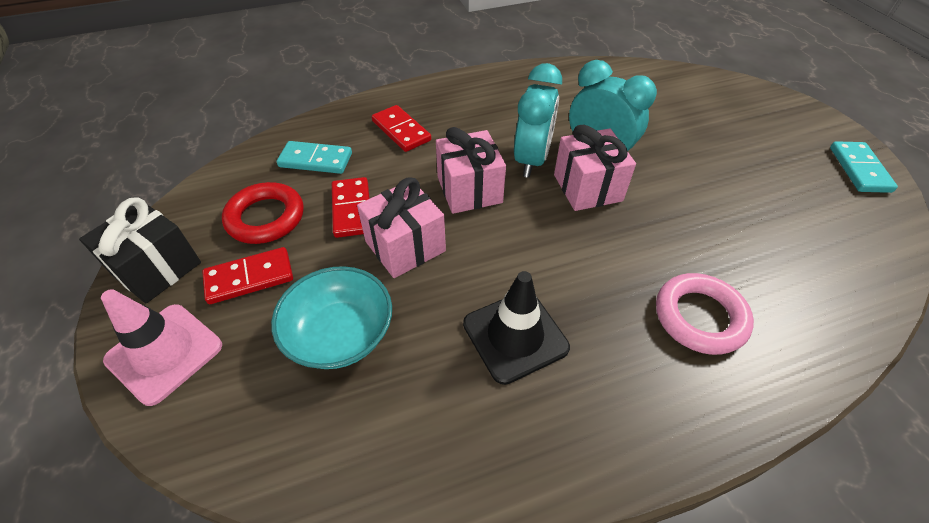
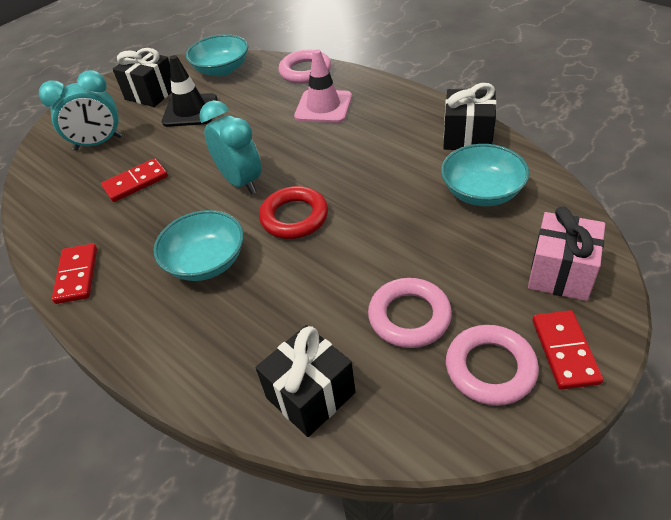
black gift: 1 -> 3
pink gift: 3 -> 1
pink ring: 1 -> 3
turquoise bowl: 1 -> 3
turquoise domino: 2 -> 0

